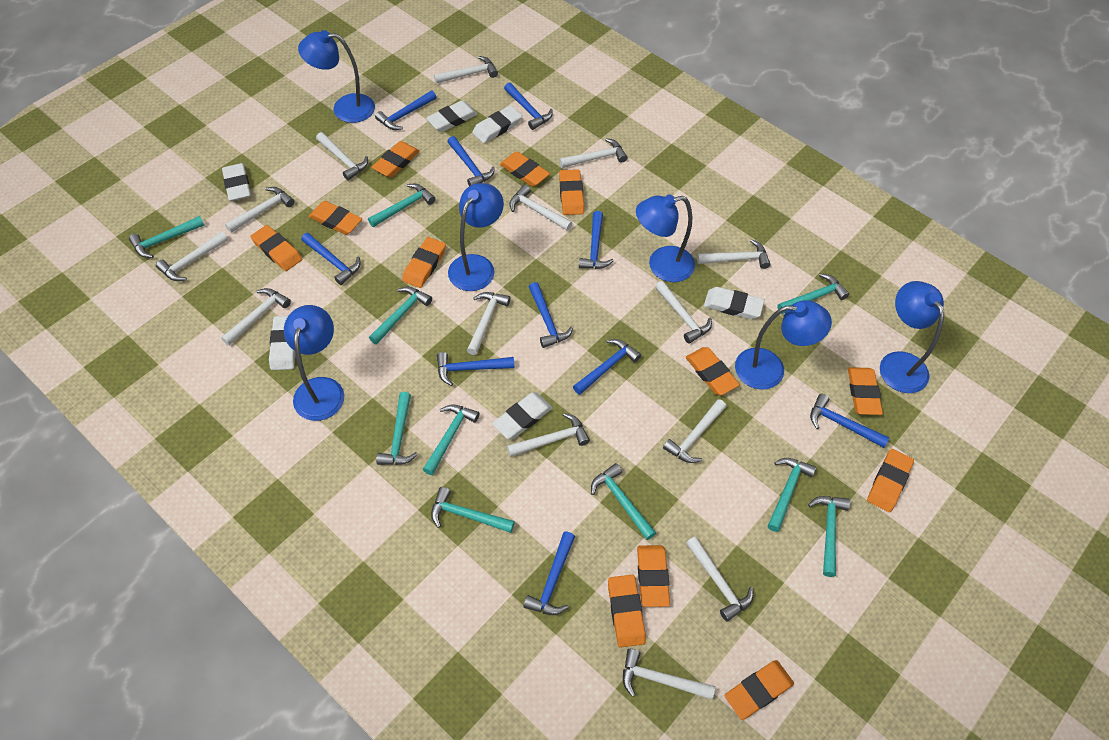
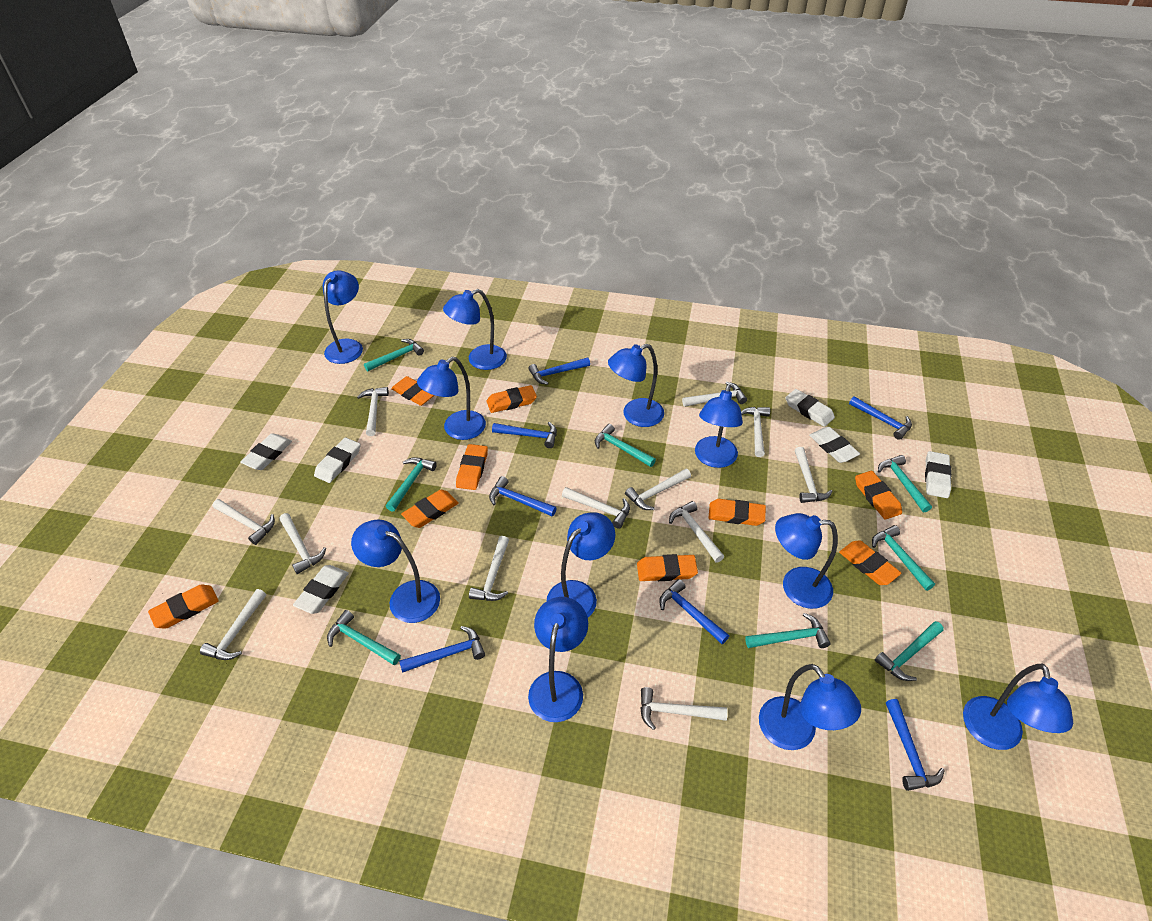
blue hammer: 10 -> 7
blue lamp: 6 -> 11
orange eraser: 12 -> 9
turquoise hammer: 10 -> 8
white hammer: 14 -> 12

